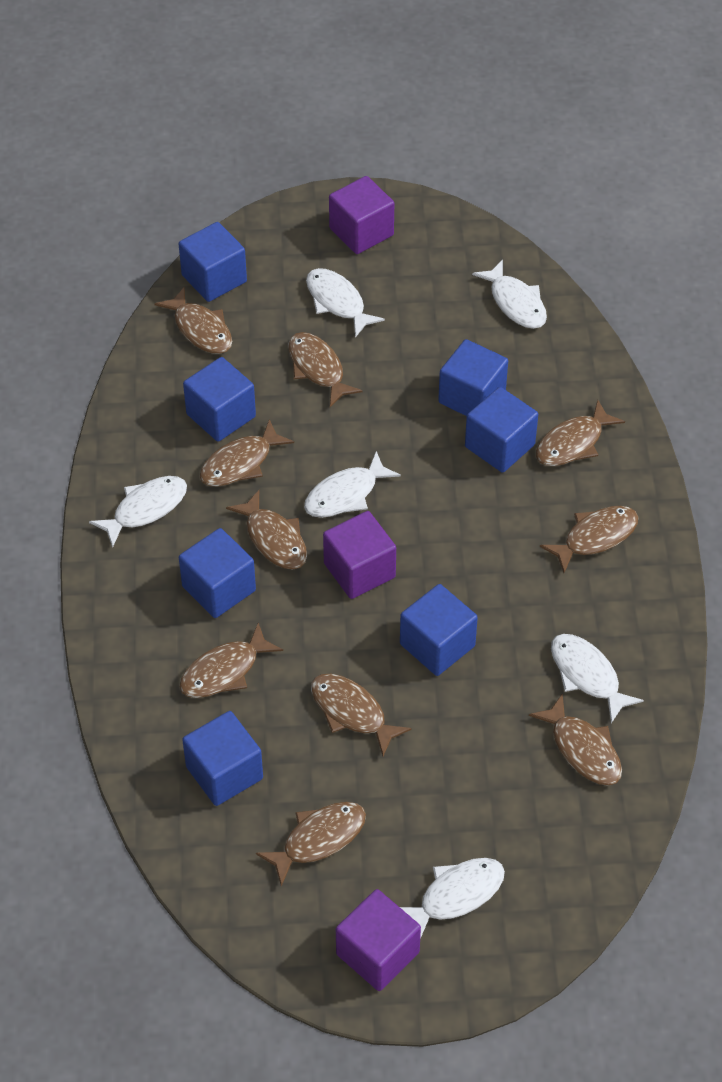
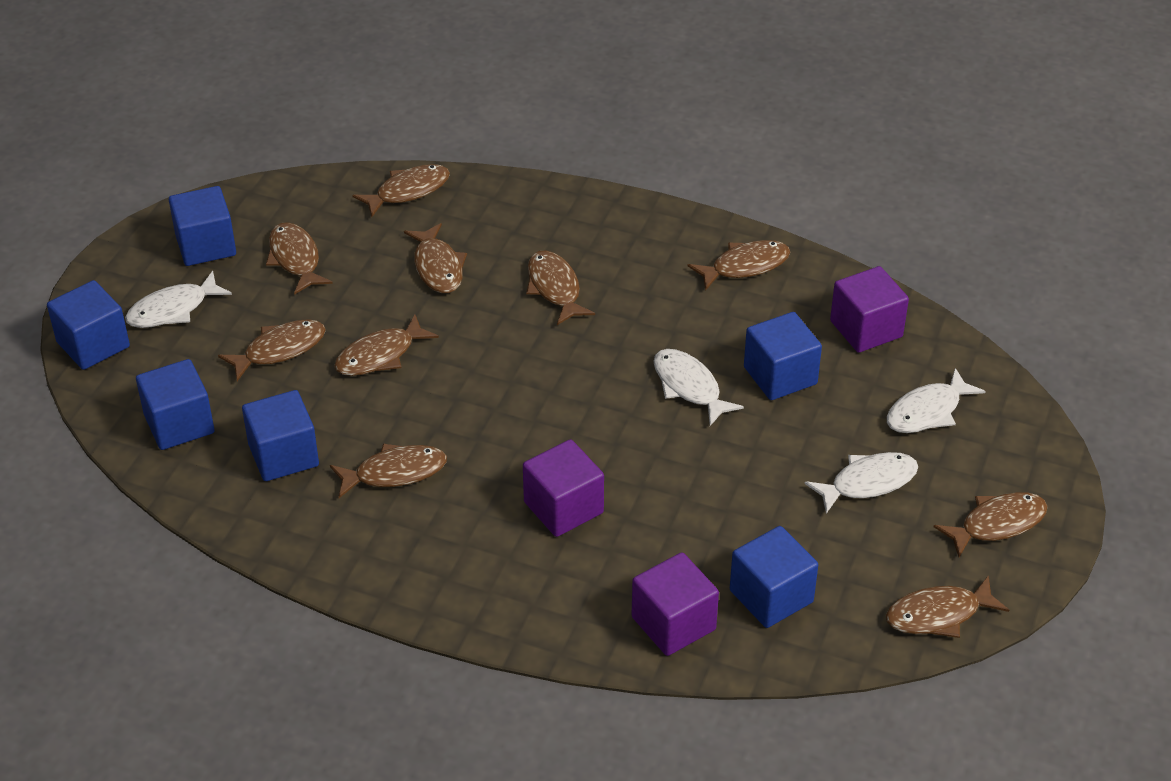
blue cube: 7 -> 6
white fish: 6 -> 4

